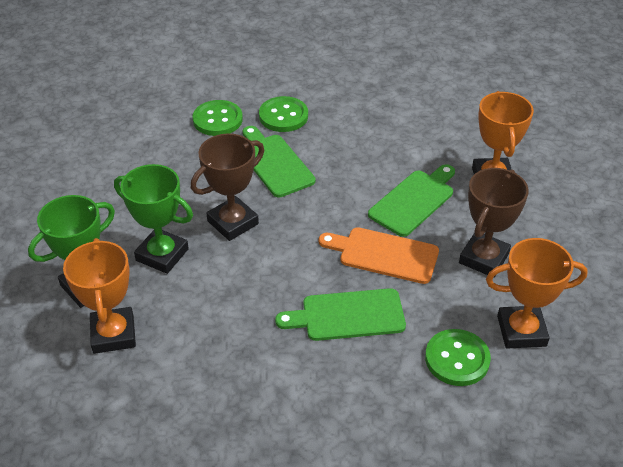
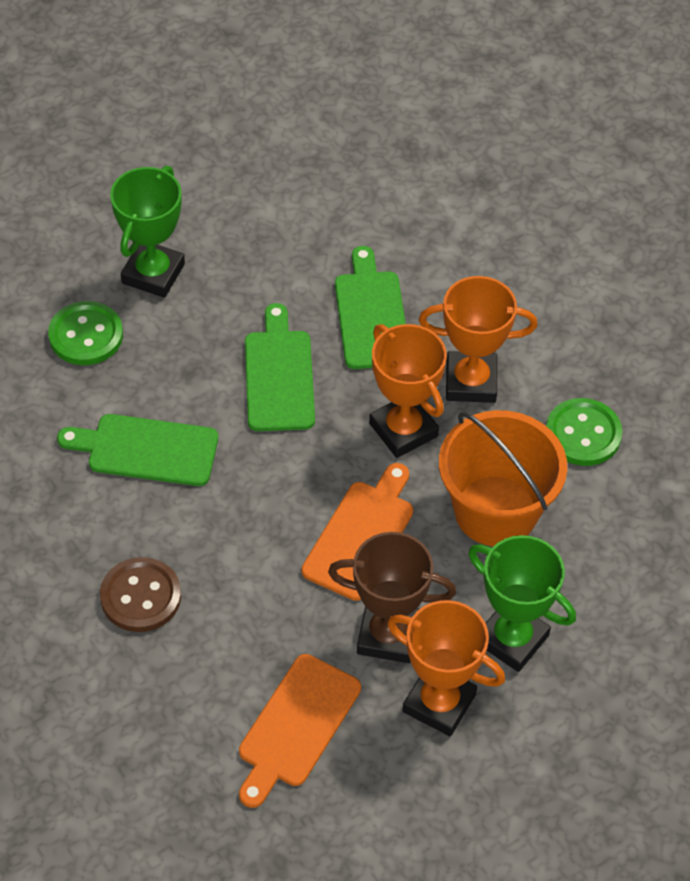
brown button: 0 -> 1
brown trophy: 2 -> 1
green button: 3 -> 2
orange bucket: 0 -> 1
orange cutting board: 1 -> 2

